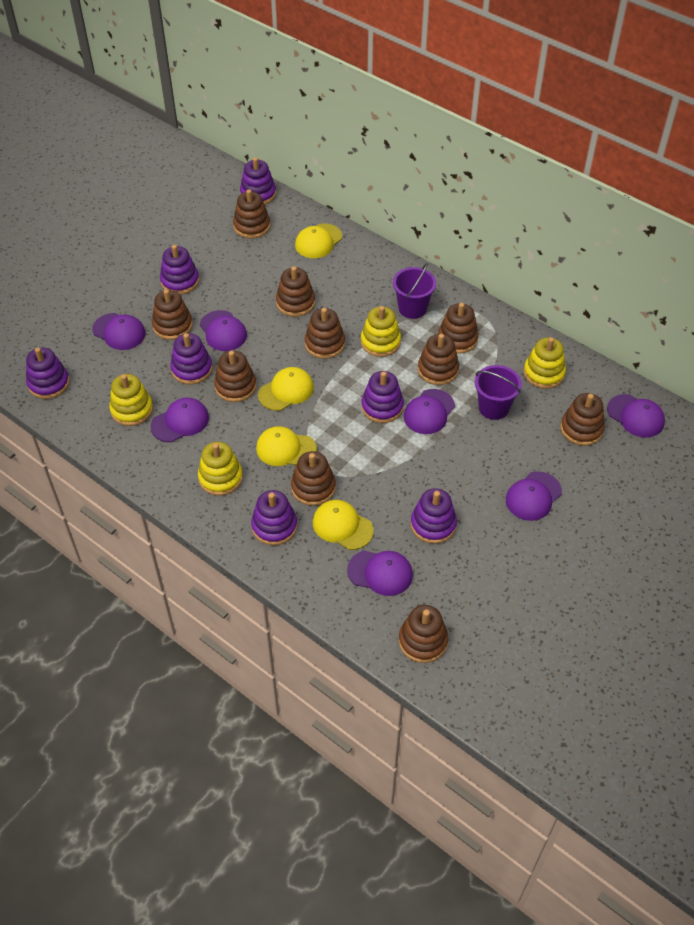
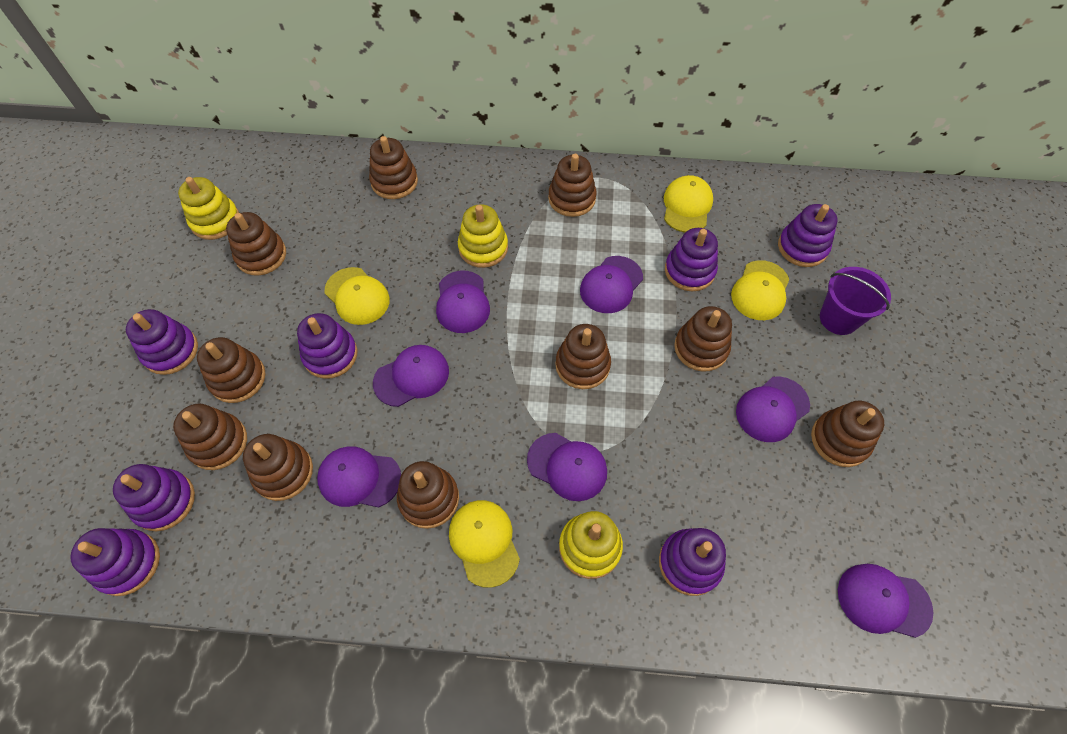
purple bucket: 2 -> 1
yellow stacking toy: 4 -> 3

